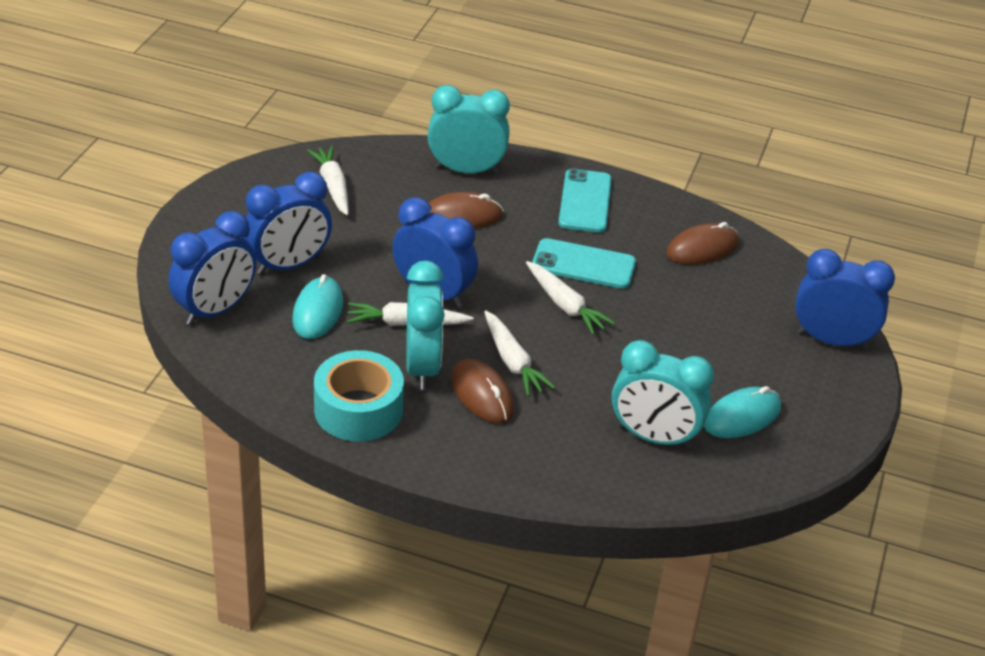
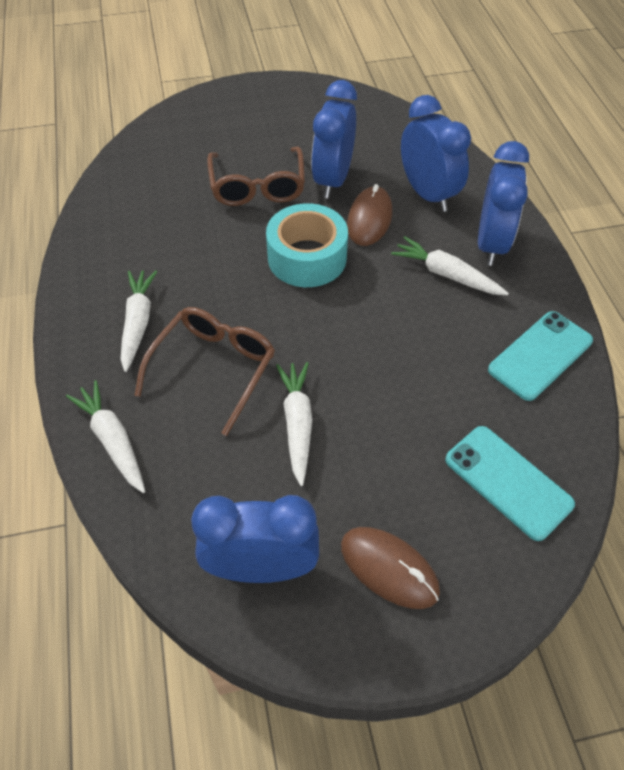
brown glasses: 0 -> 2
brown mouse: 3 -> 2
turquoise clock: 3 -> 0
turquoise mouse: 2 -> 0

